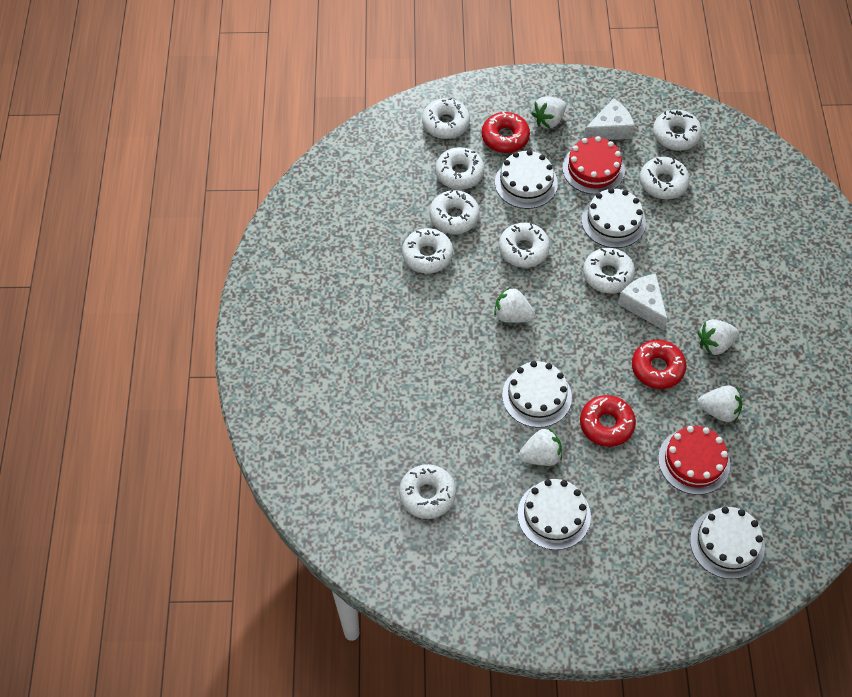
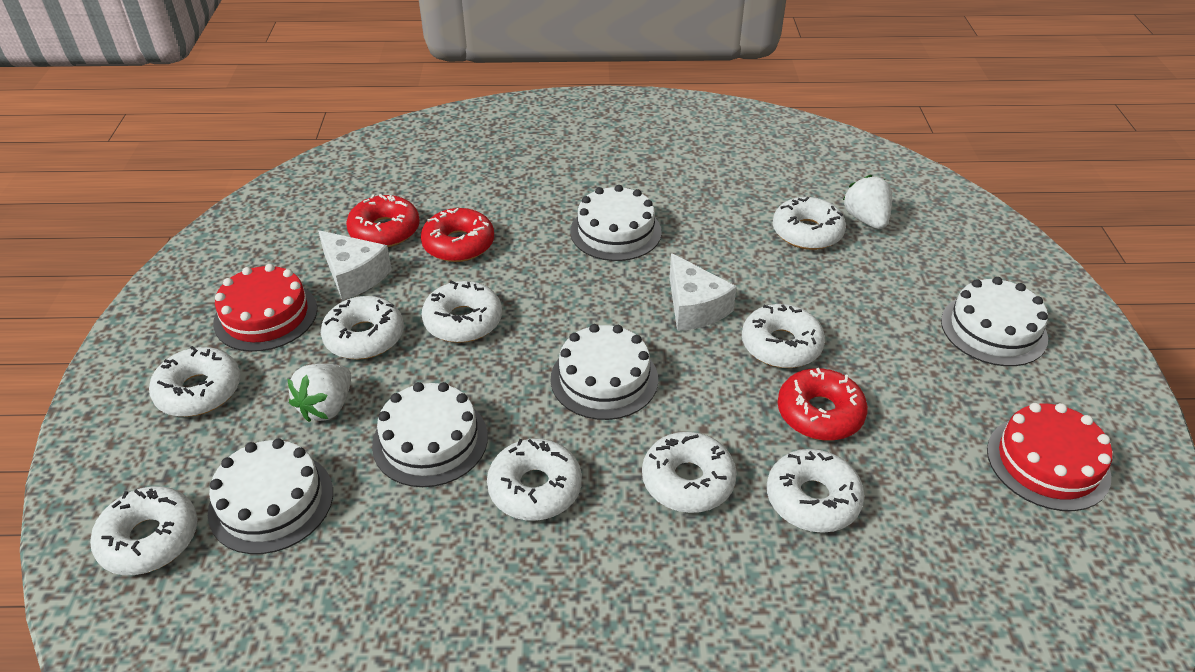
white strawberry: 5 -> 2

